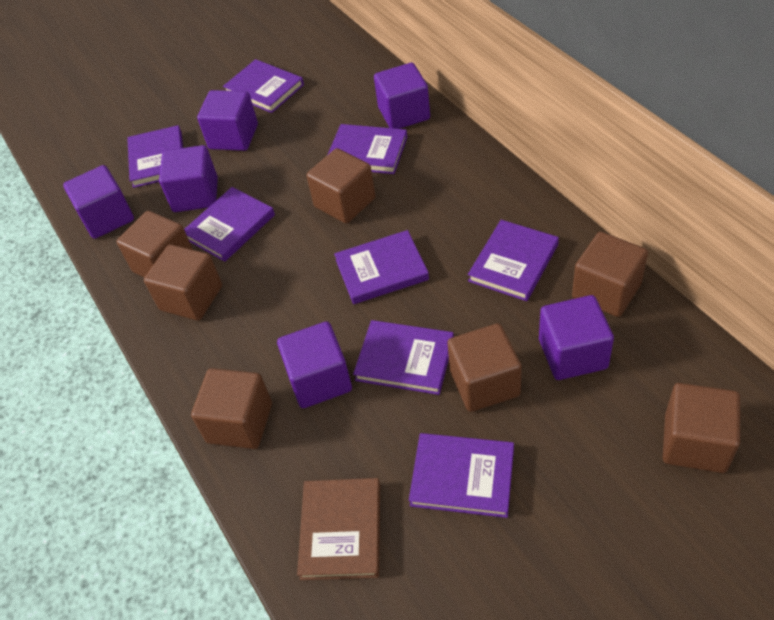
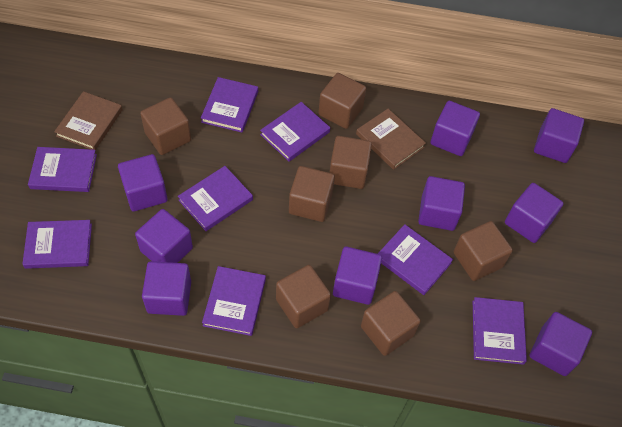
brown book: 1 -> 2
purple cube: 6 -> 9

